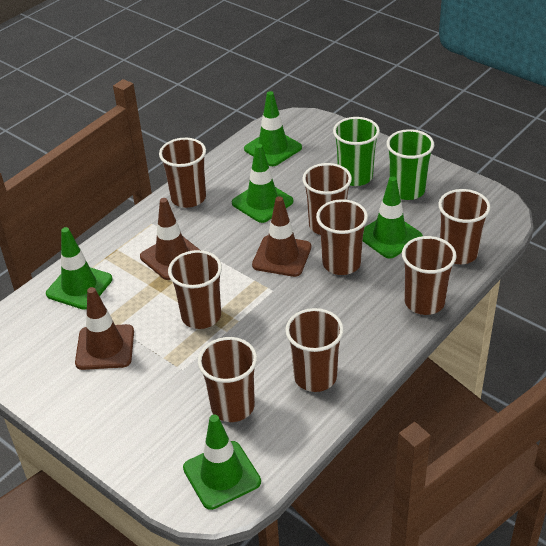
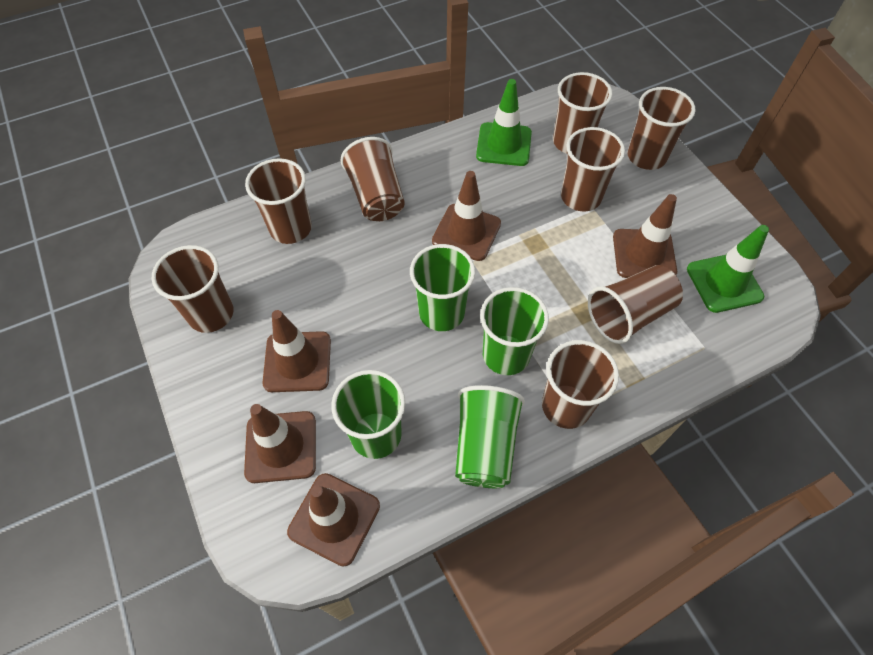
brown traffic cone: 3 -> 5
green cup: 2 -> 4
green traffic cone: 5 -> 2

